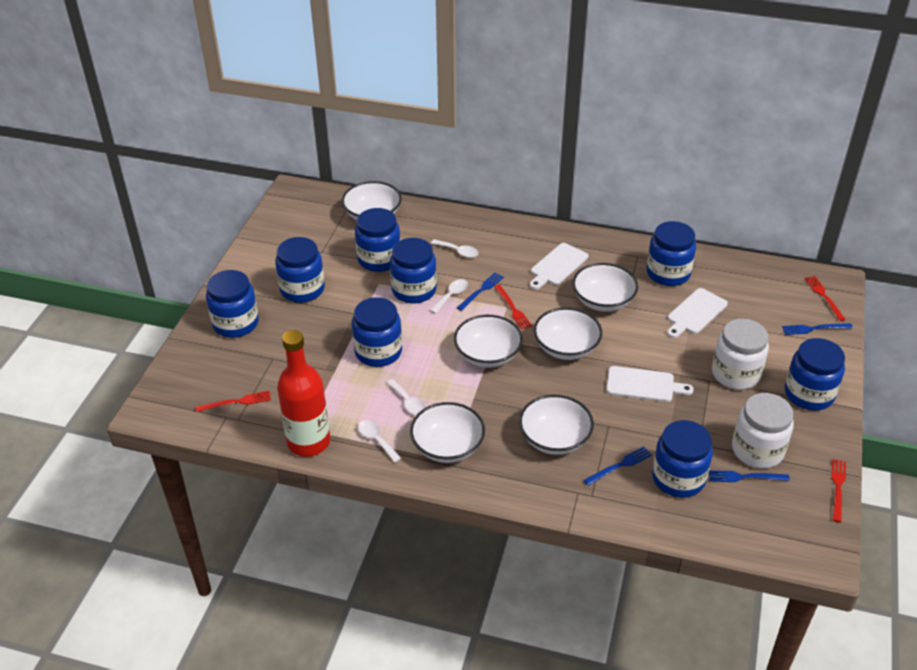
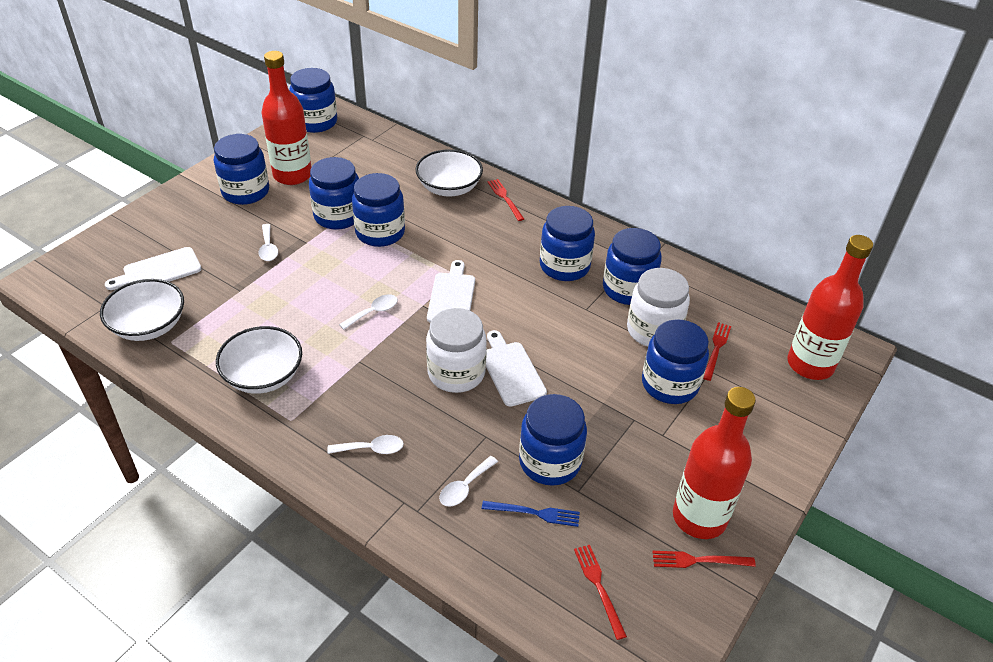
blue fork: 4 -> 1
red bottle: 1 -> 3
white bowl: 6 -> 3

